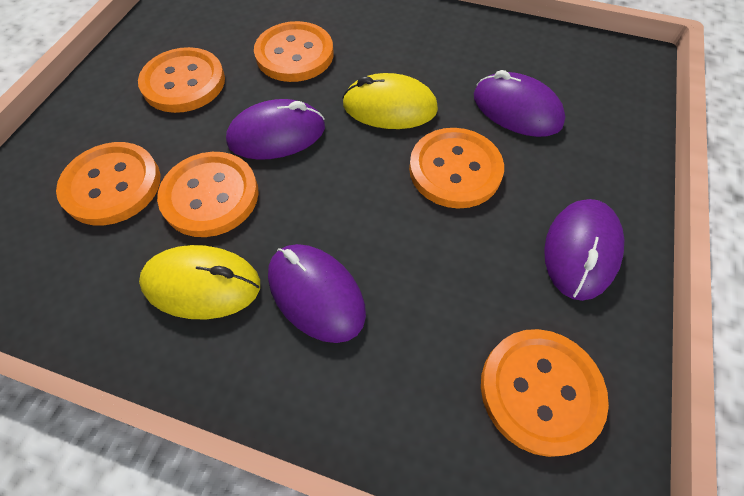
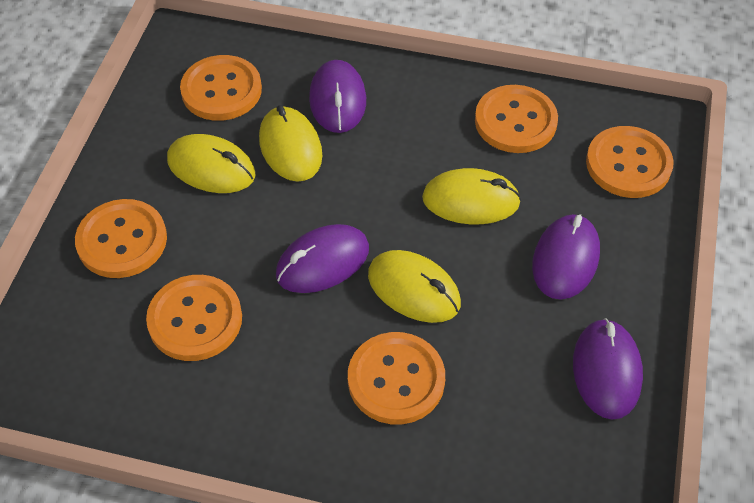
yellow mouse: 2 -> 4

